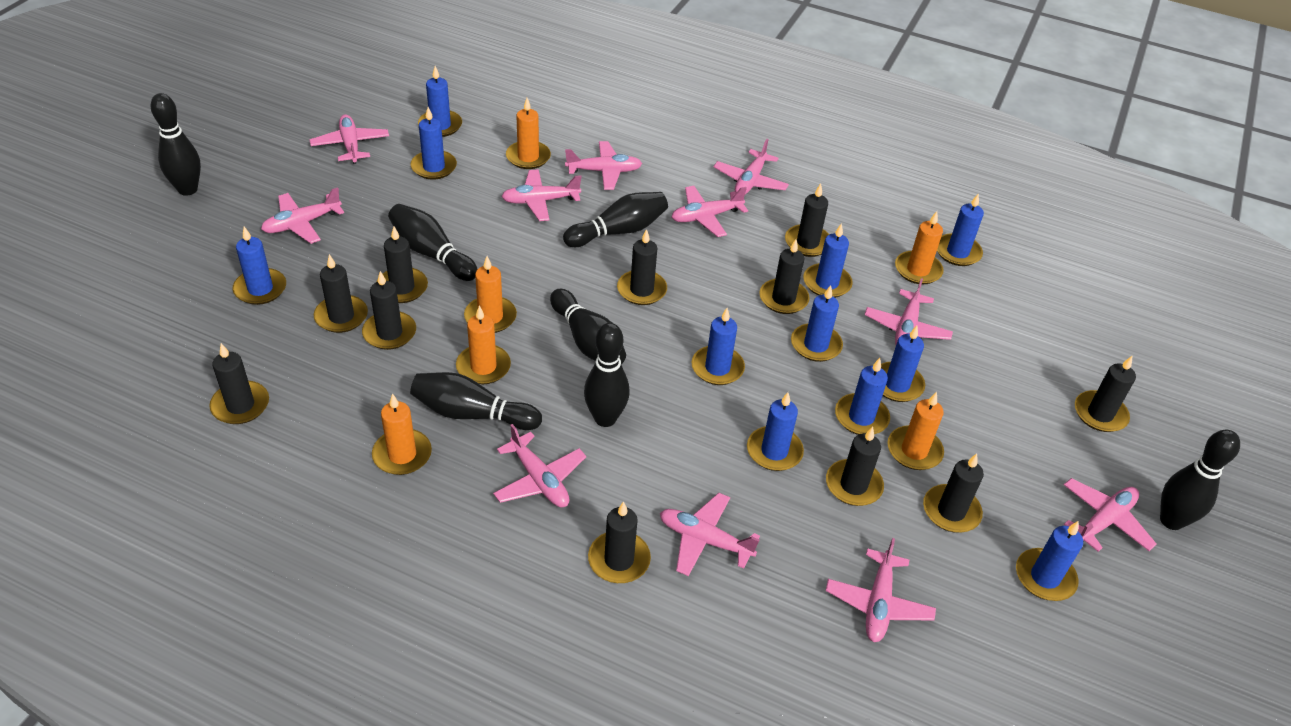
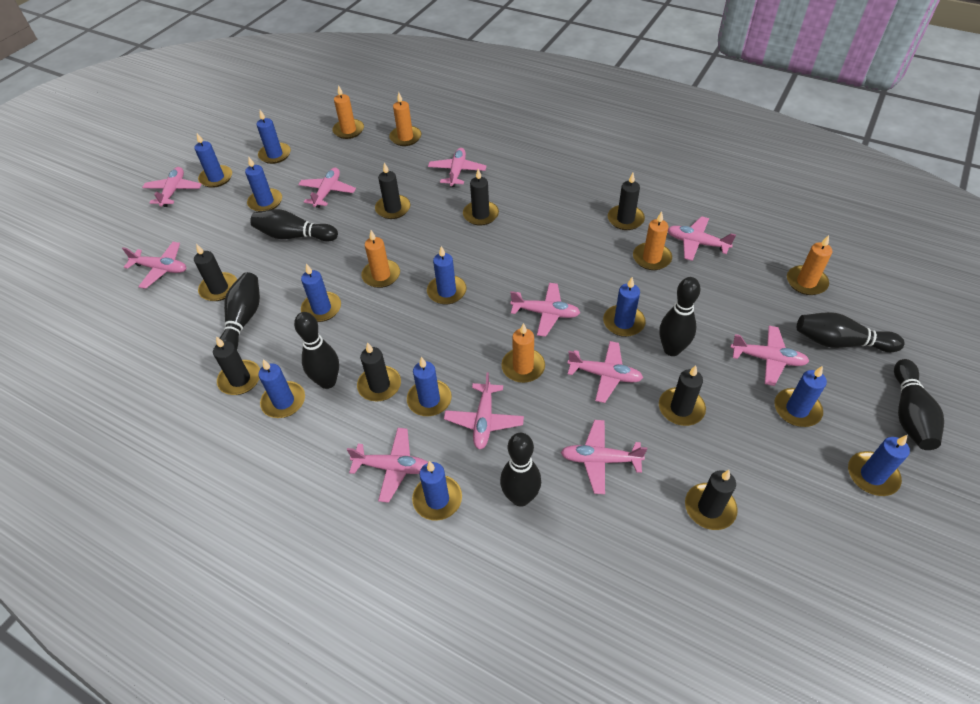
black candle: 11 -> 8

